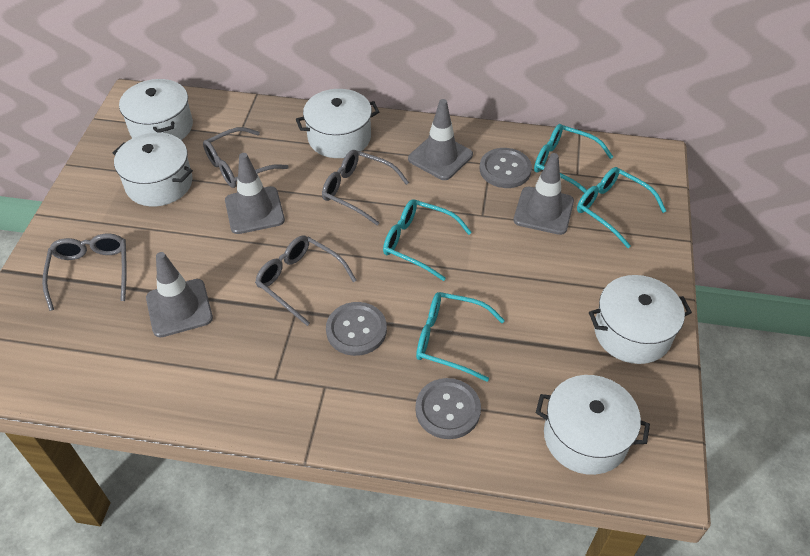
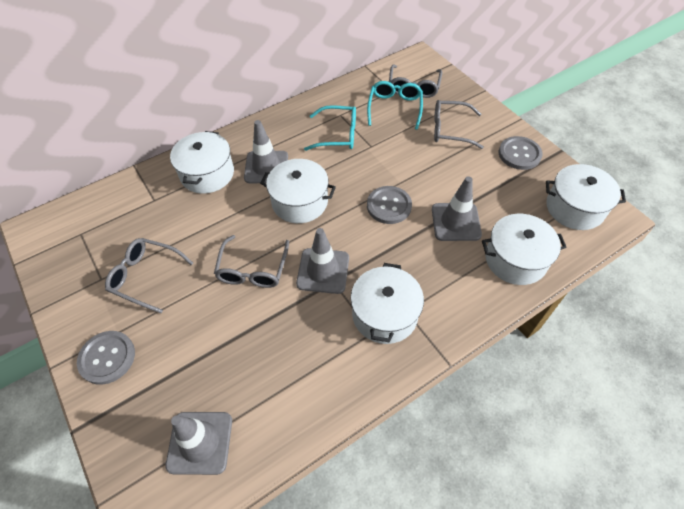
turquoise glasses: 4 -> 2

